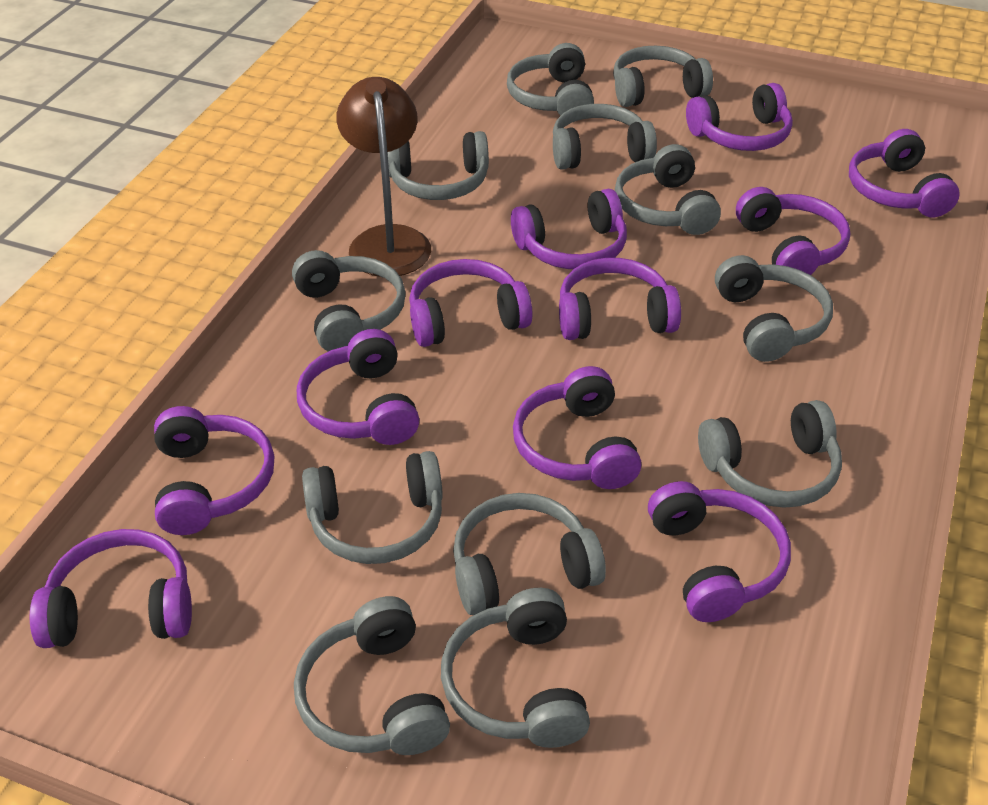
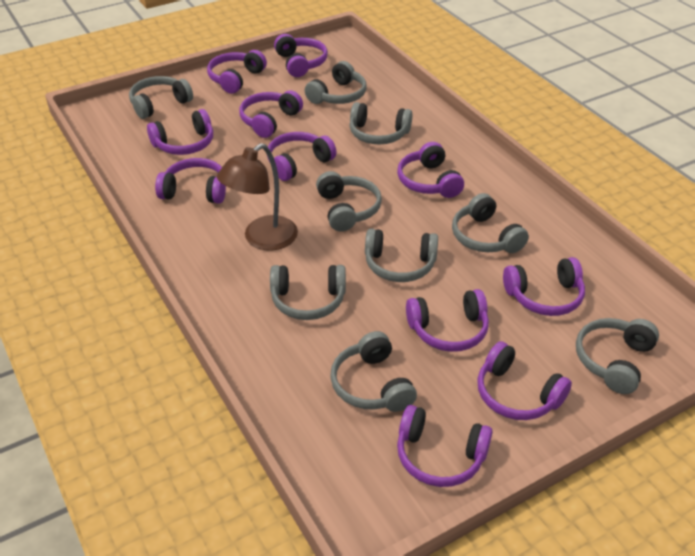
grey headphones: 12 -> 9

